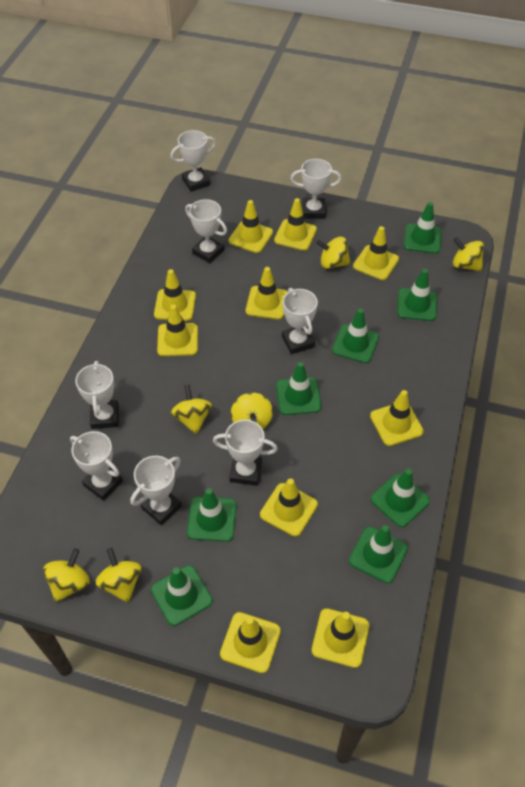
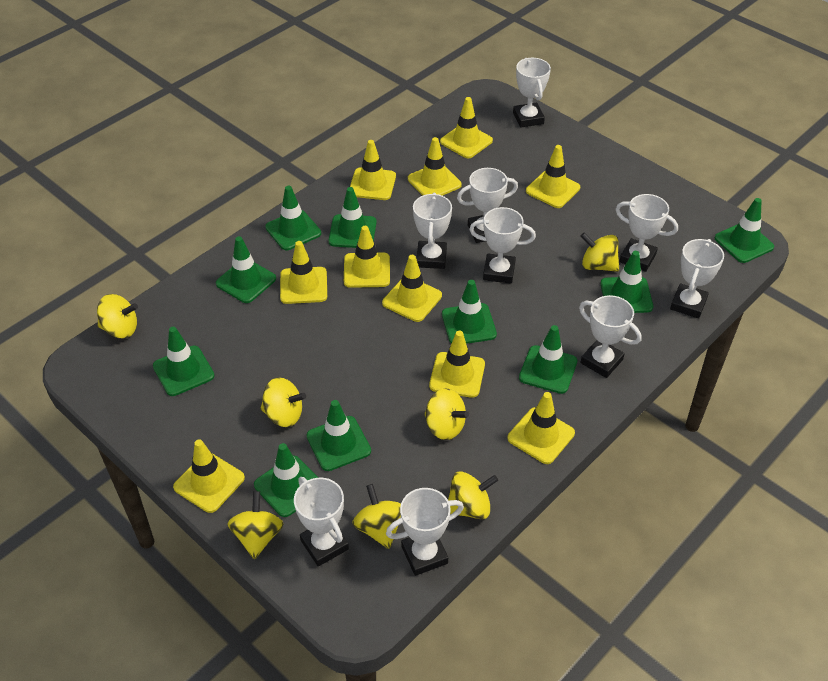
green traffic cone: 8 -> 10
white trophy: 8 -> 9
yellow spinning top: 6 -> 7

